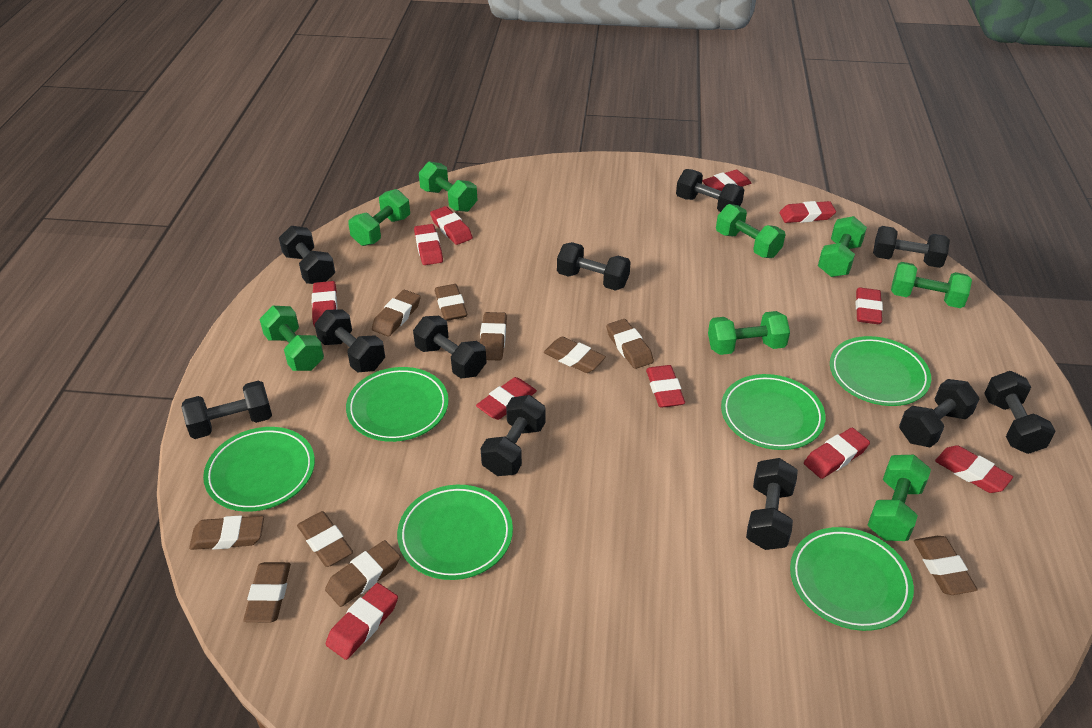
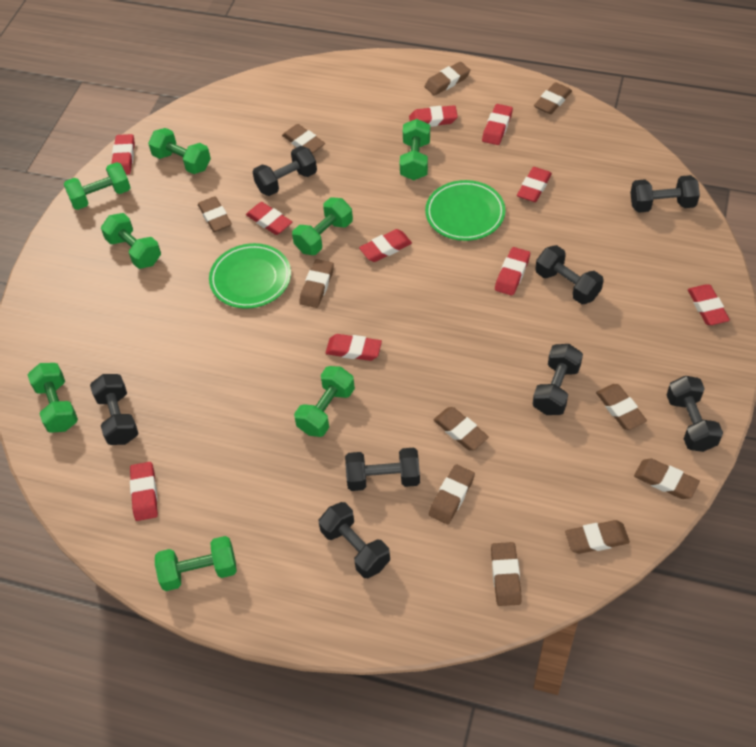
black dumbbell: 11 -> 8
brown eraser: 10 -> 11
green plate: 6 -> 2
red eraser: 11 -> 10

